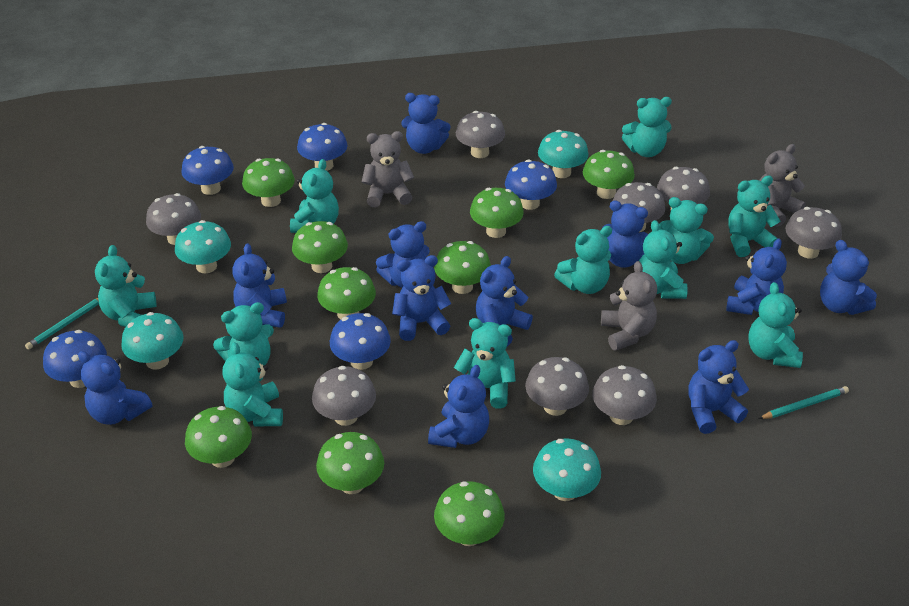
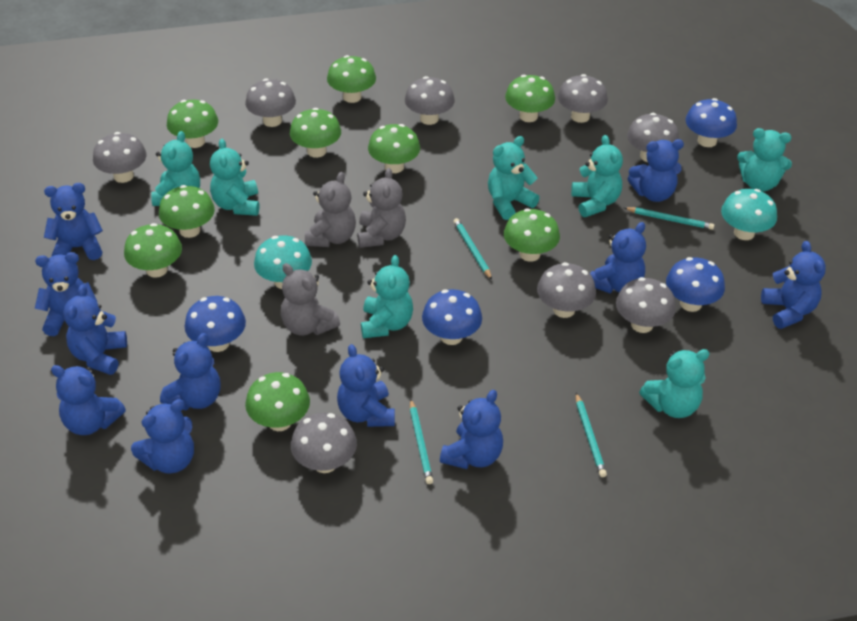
blue mushroom: 5 -> 4
turquoise mushroom: 4 -> 2
turquoise pencil: 2 -> 4
turquoise teddy bear: 11 -> 7

